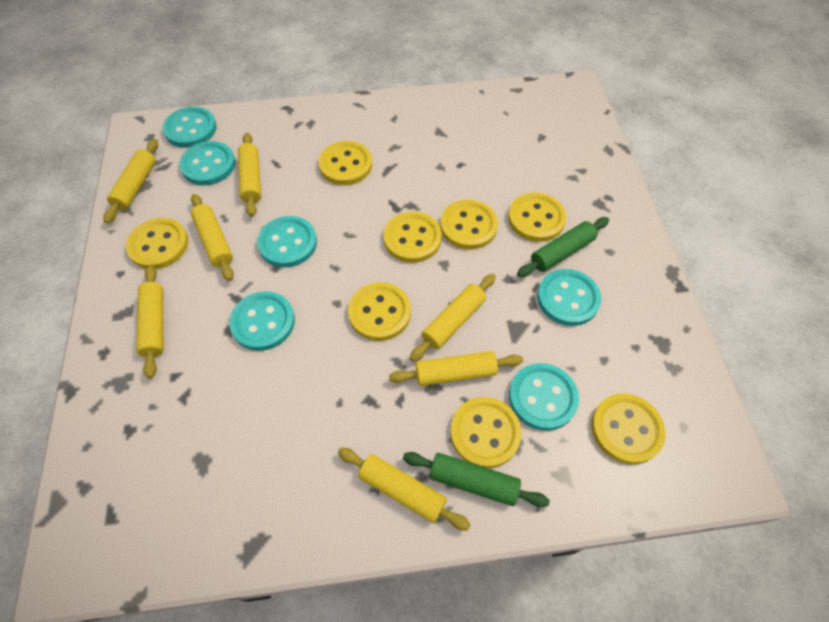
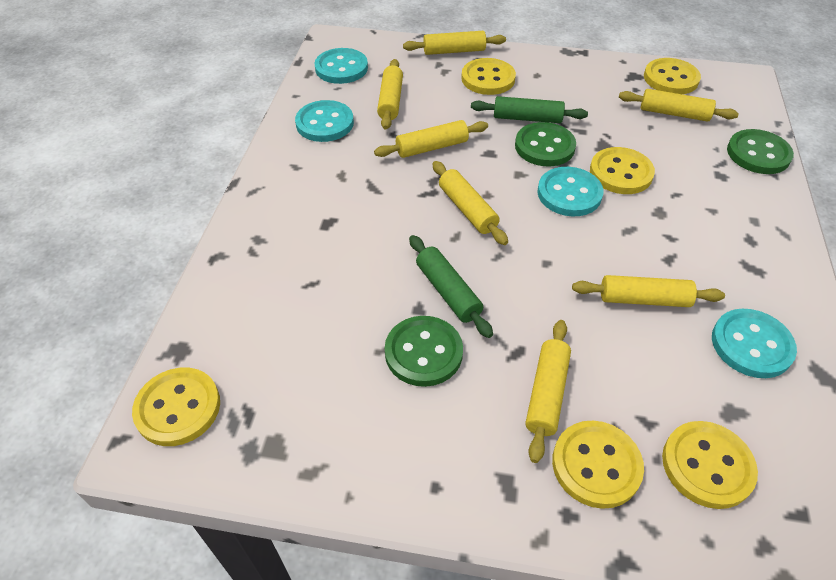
green button: 0 -> 3
turquoise button: 6 -> 4
yellow button: 8 -> 6

